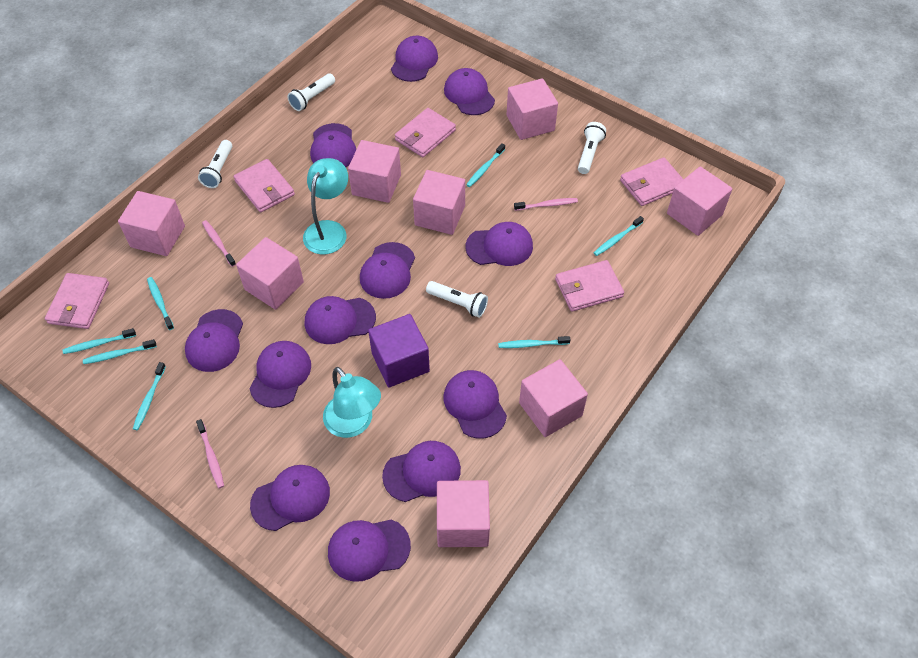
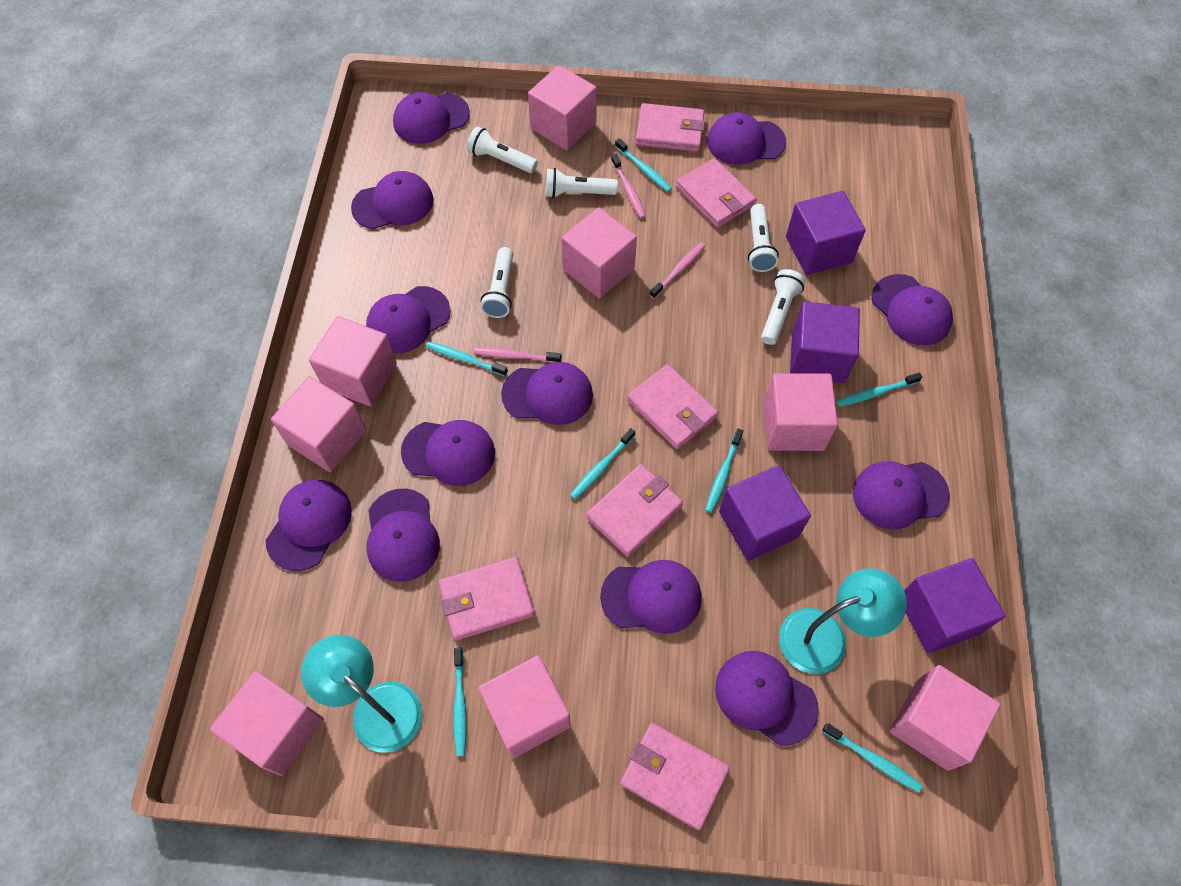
pink wallet: 5 -> 6
purple cube: 1 -> 4
white flashlight: 4 -> 5

